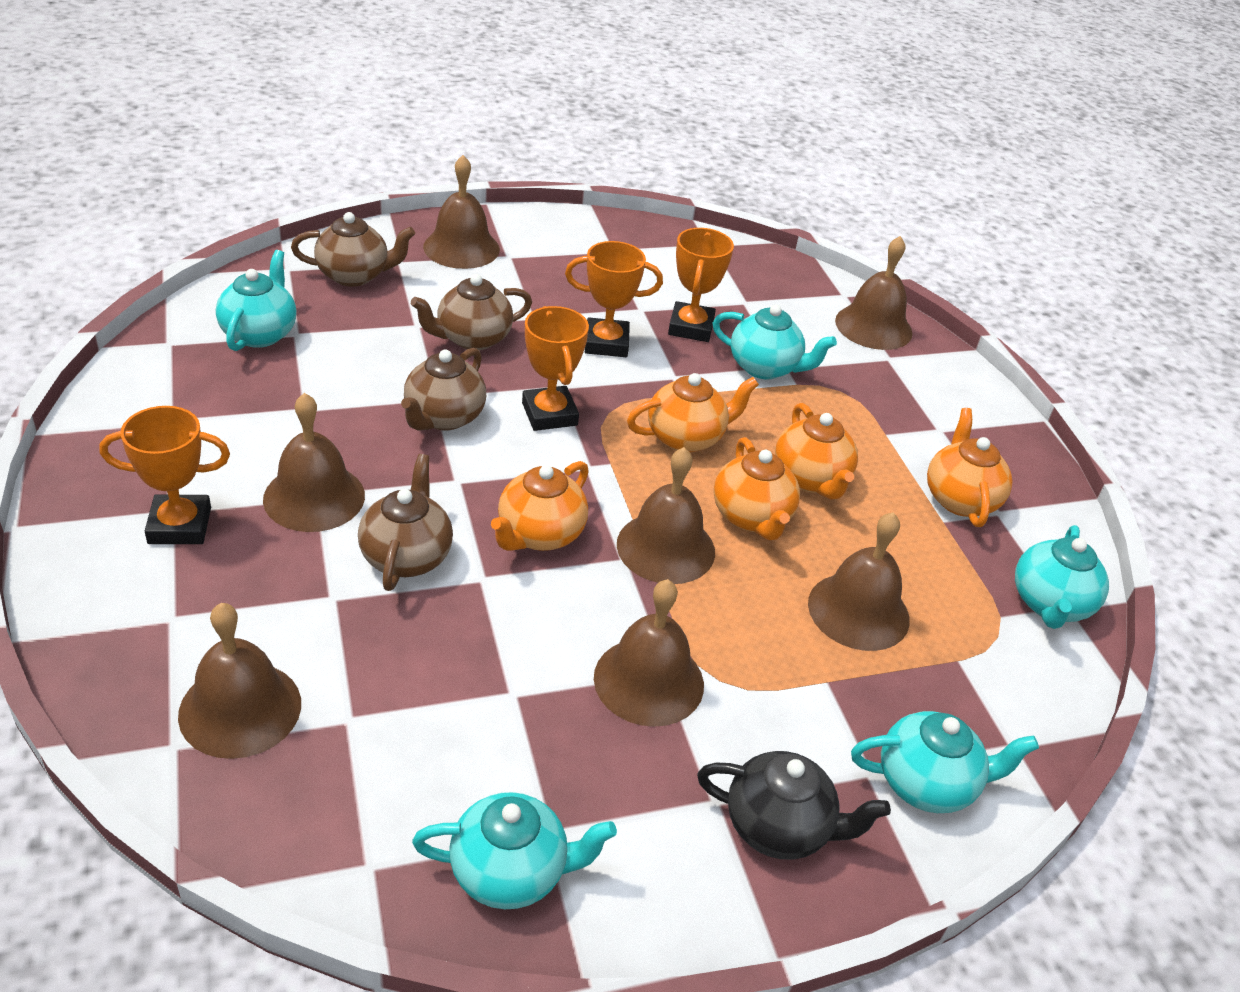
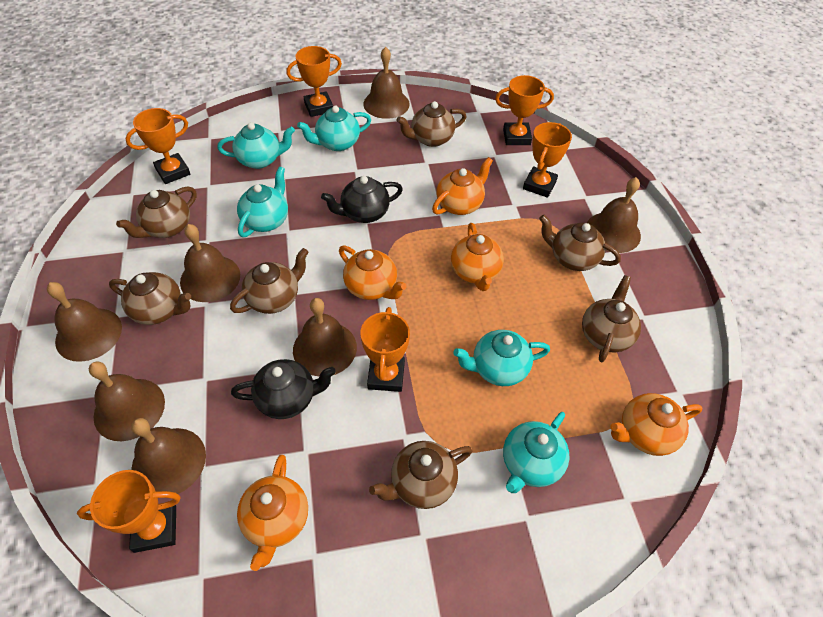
black teapot: 1 -> 2
brown teapot: 4 -> 7
orange trophy: 4 -> 6

